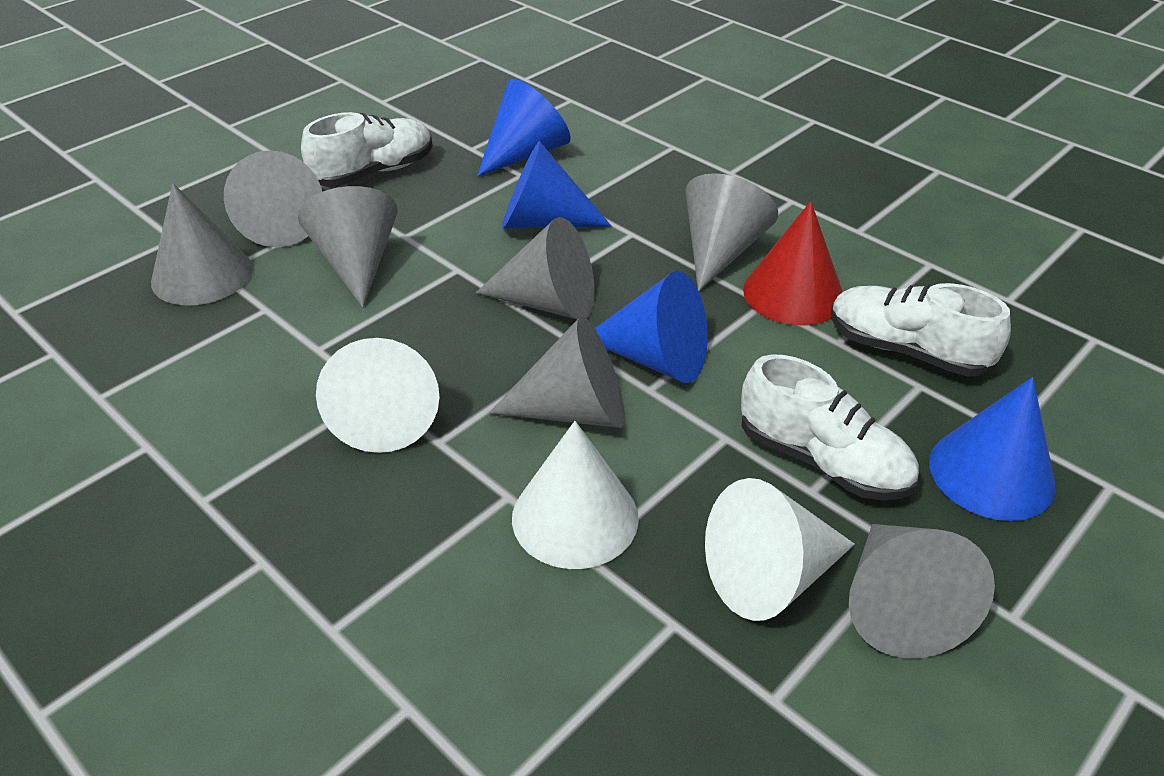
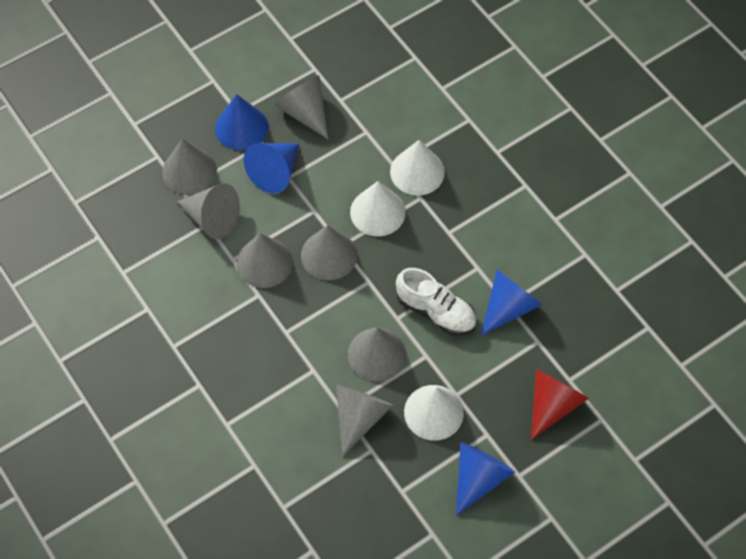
white shoe: 3 -> 1

